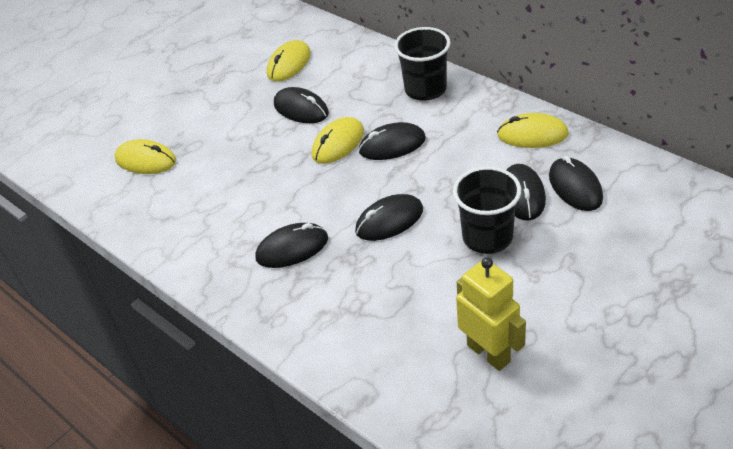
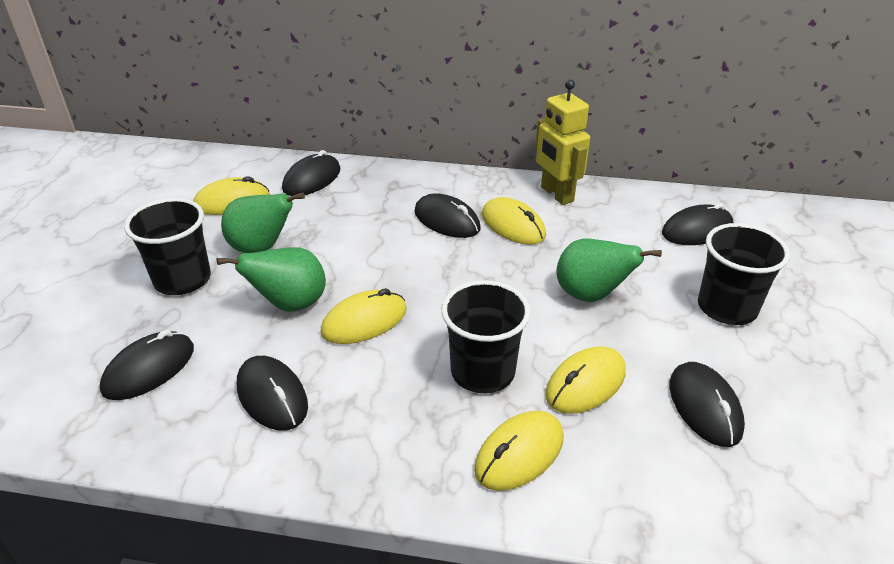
black cup: 2 -> 3
green pear: 0 -> 3
yellow mouse: 4 -> 5

